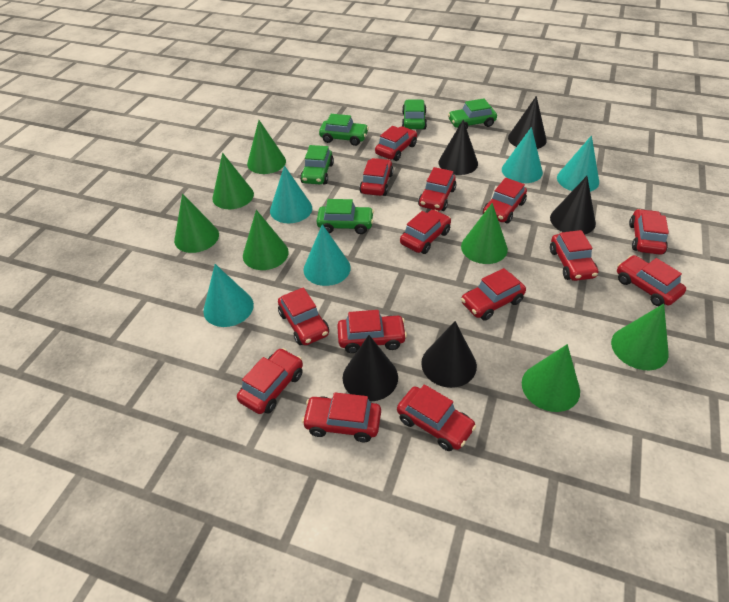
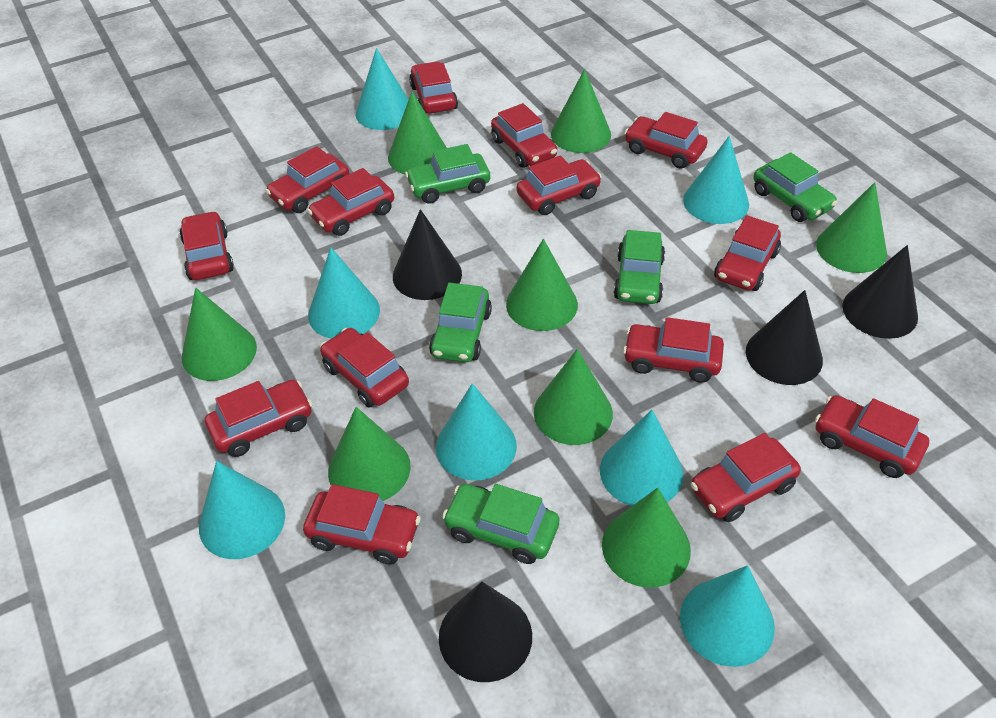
black cone: 5 -> 4
green cone: 7 -> 8
turquoise cone: 5 -> 7

